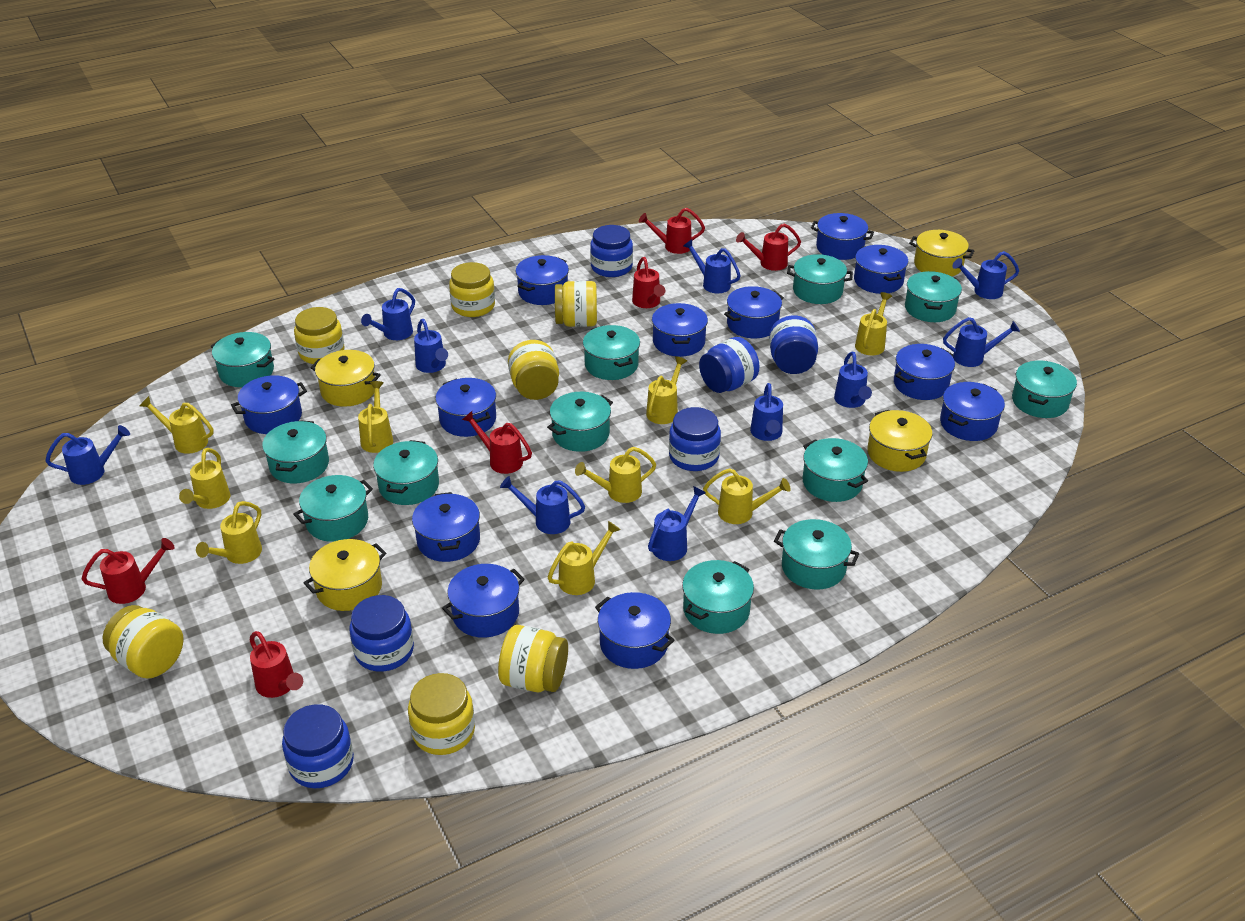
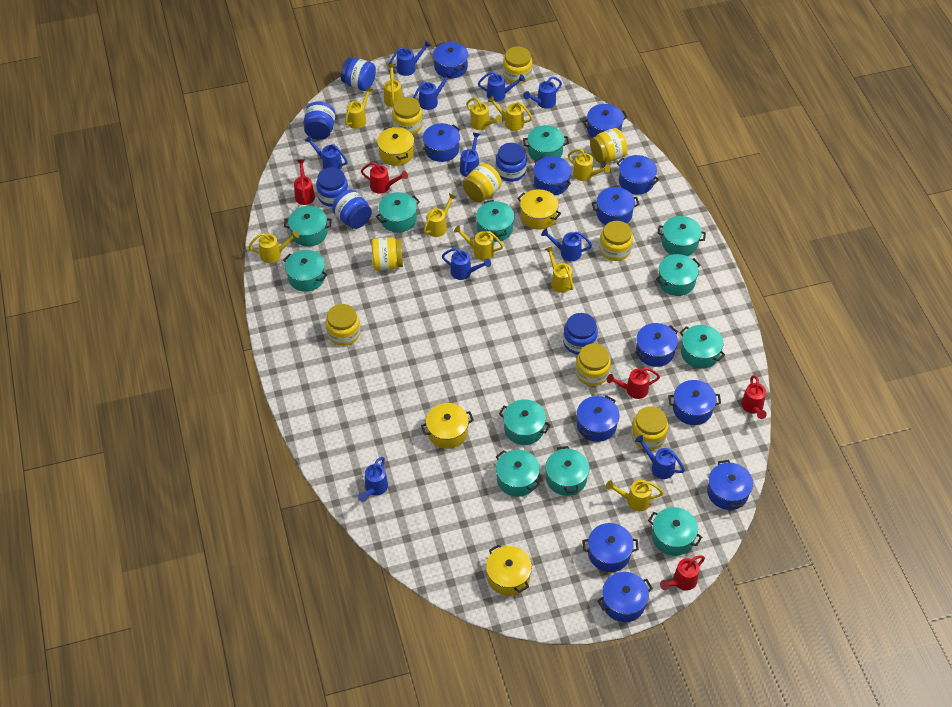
red watering can: 6 -> 5
yellow jar: 7 -> 9
yellow watering can: 9 -> 10

